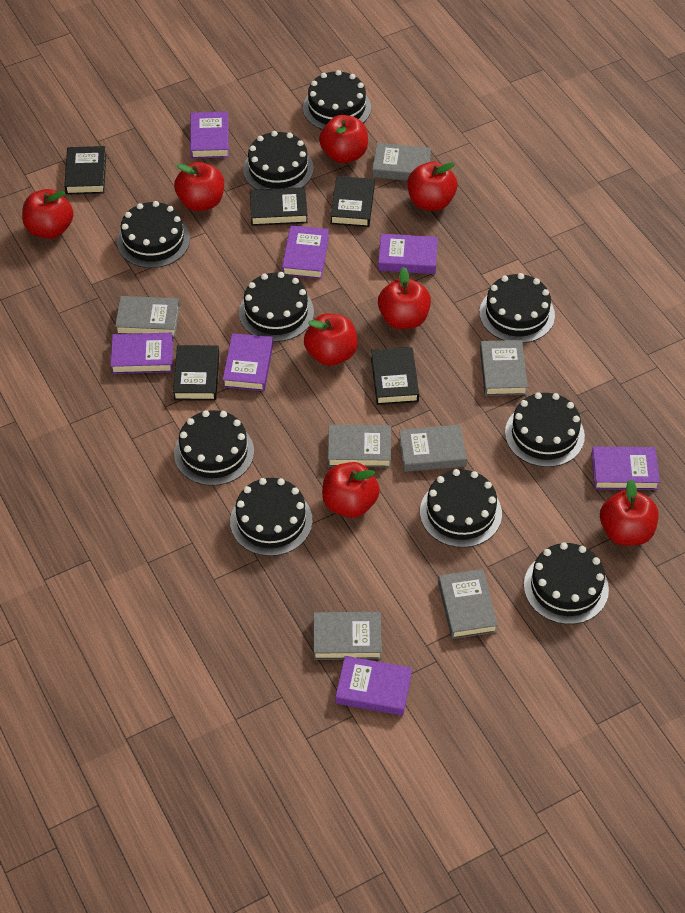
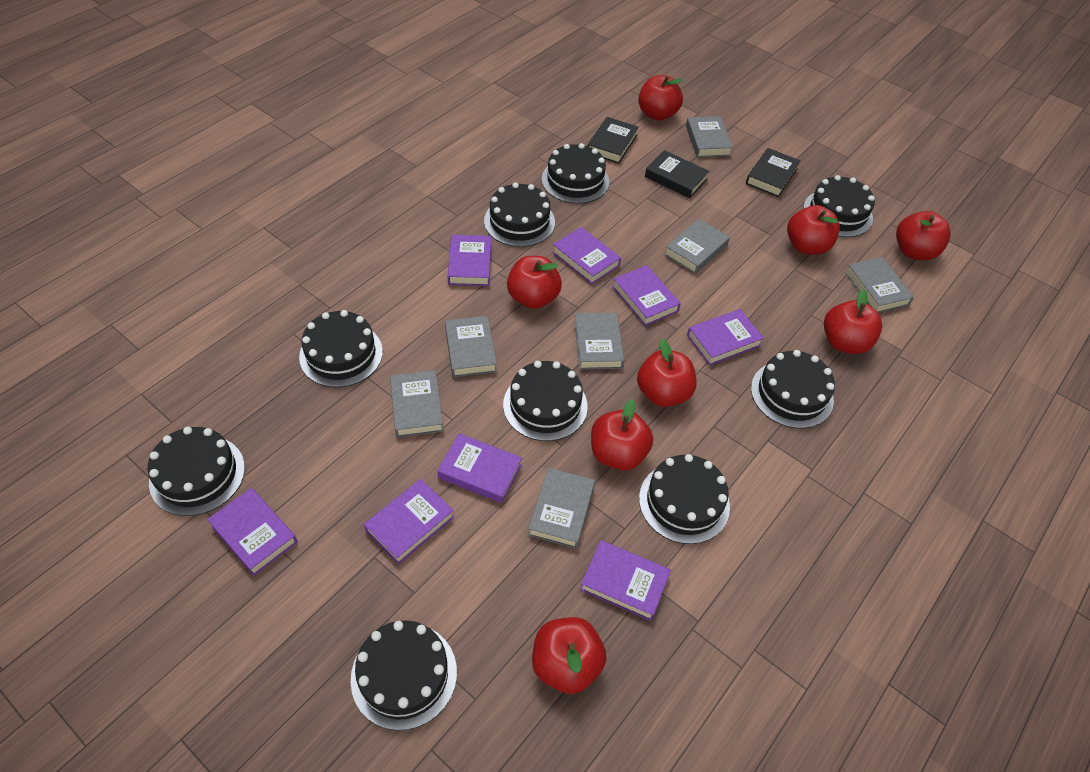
black book: 5 -> 3
black cake: 10 -> 9
purple book: 7 -> 8

